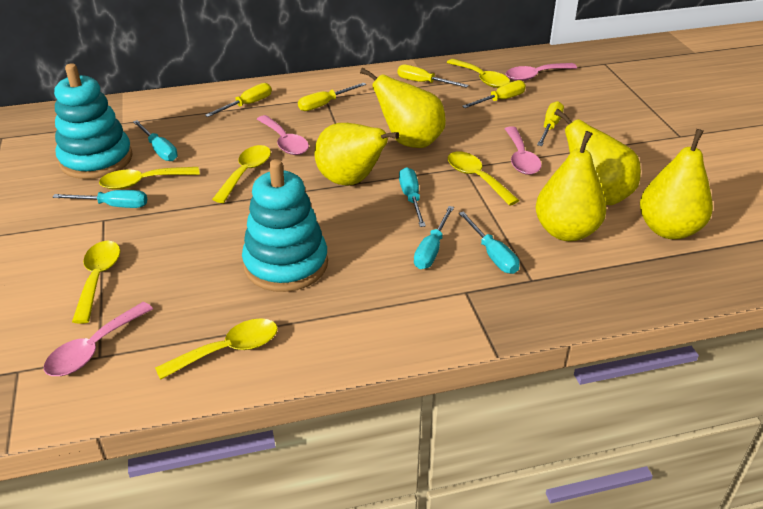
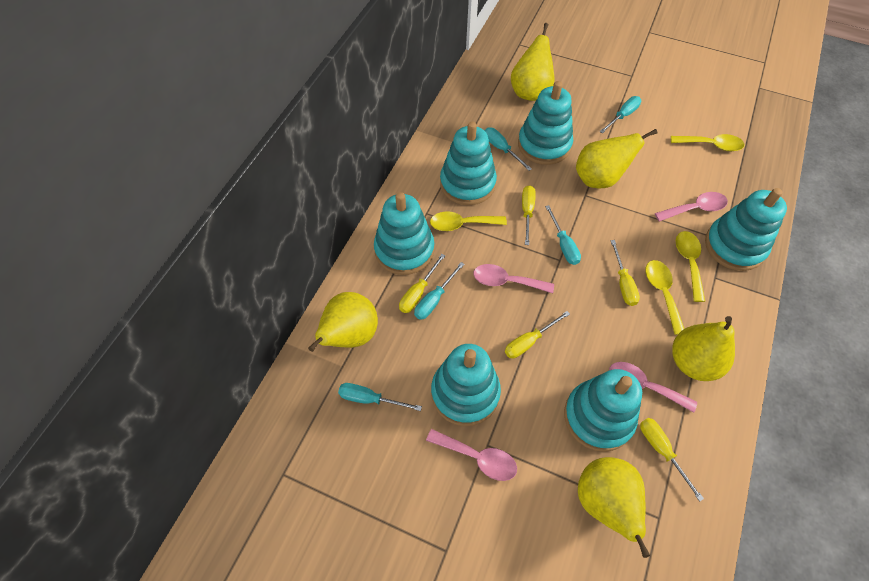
turquoise stacking toy: 2 -> 6
yellow spoon: 6 -> 4

